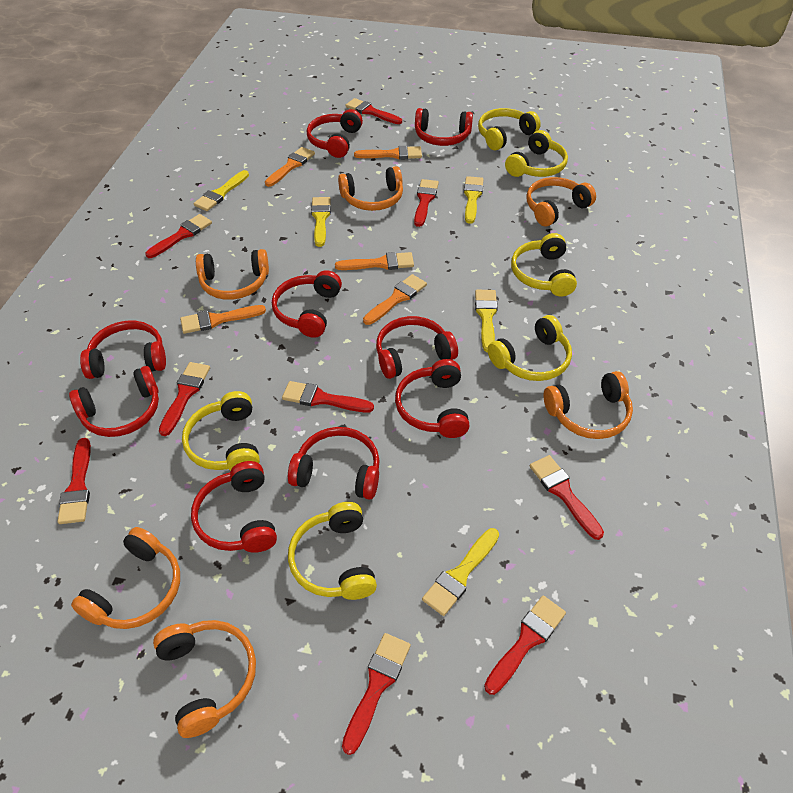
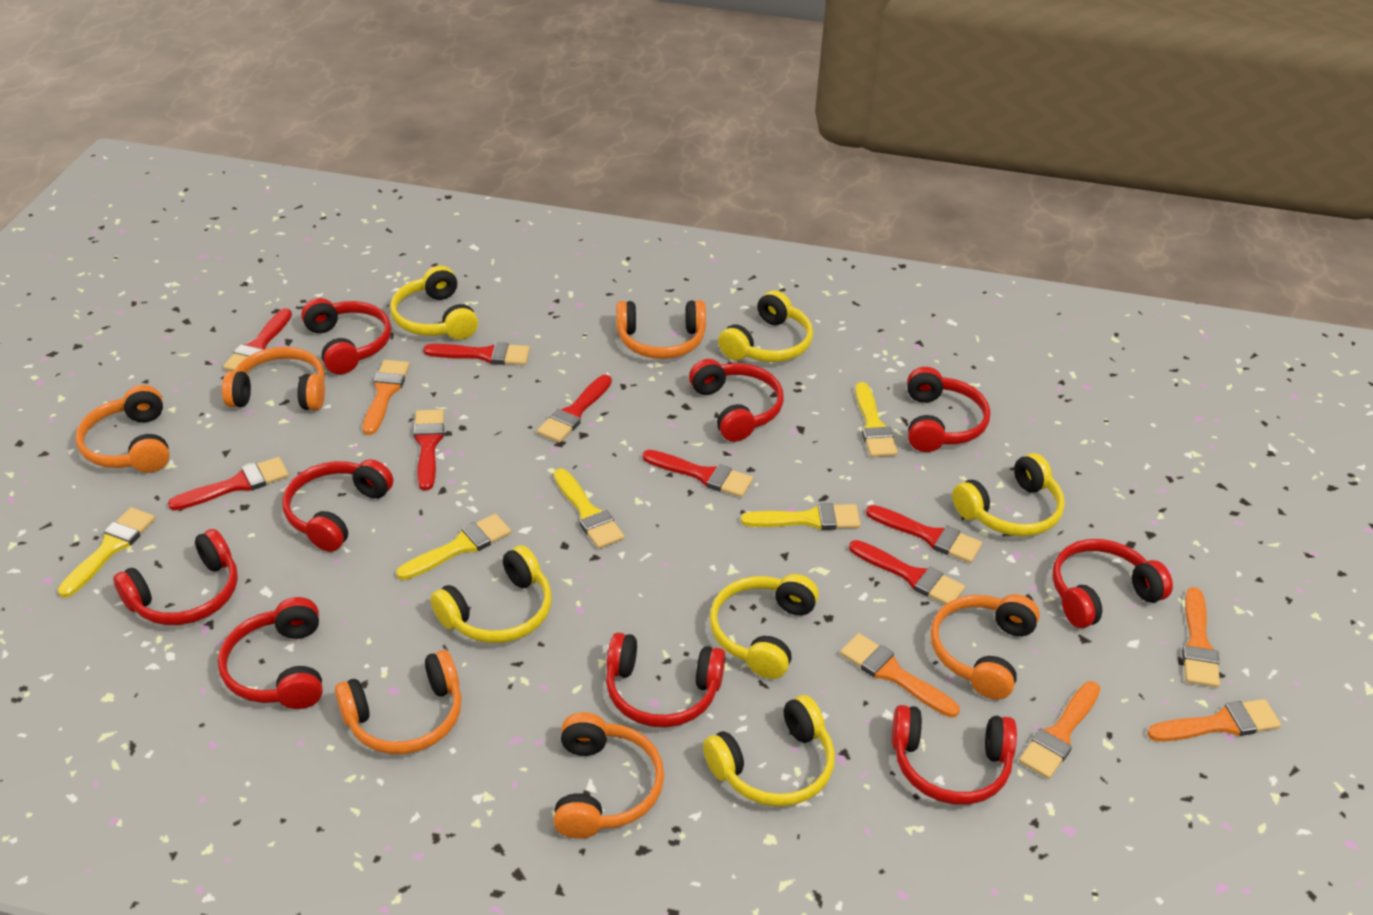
red brush: 9 -> 8

